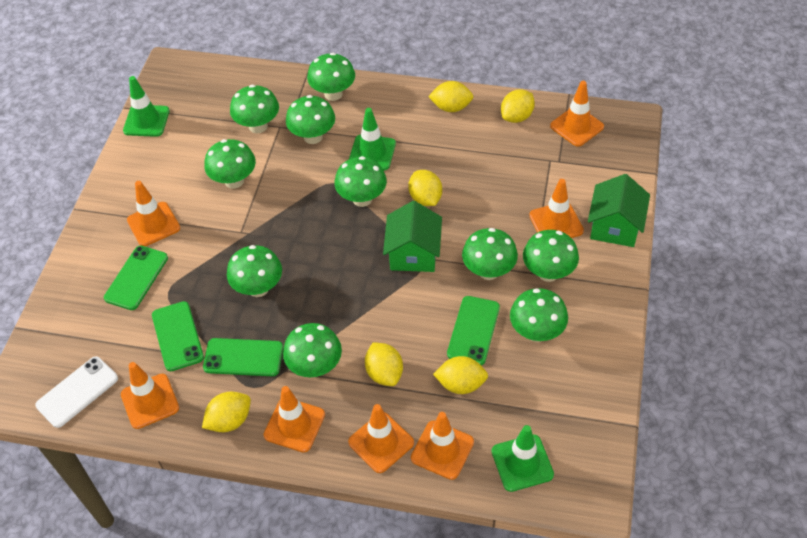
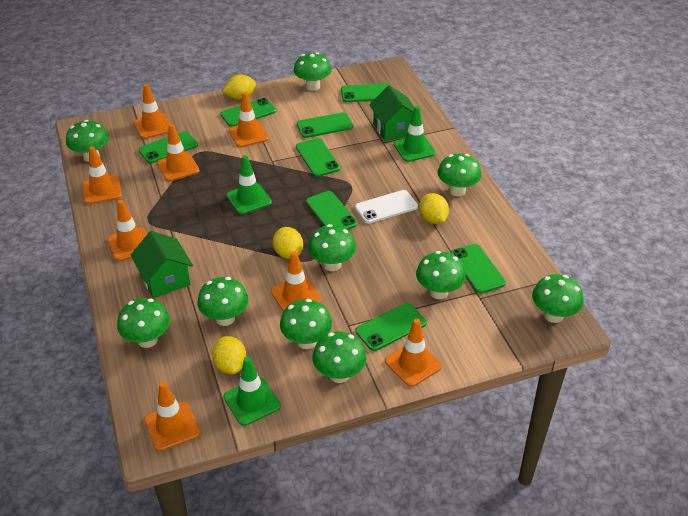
green phone: 4 -> 8
orange traffic cone: 7 -> 8
yellow lemon: 6 -> 4

